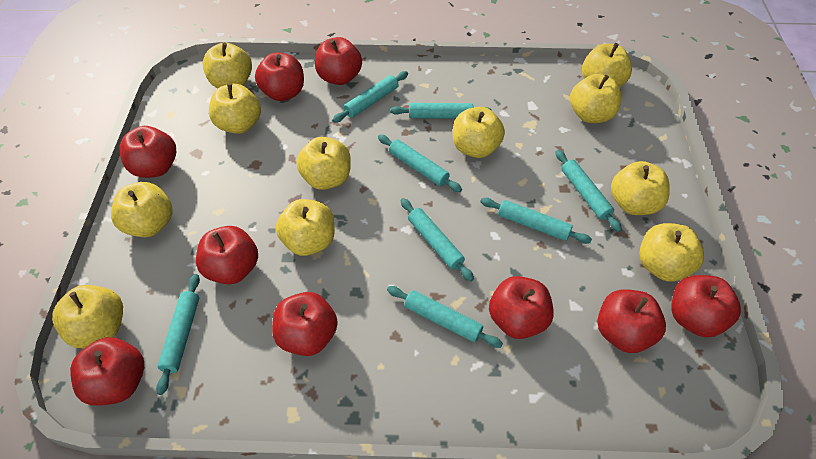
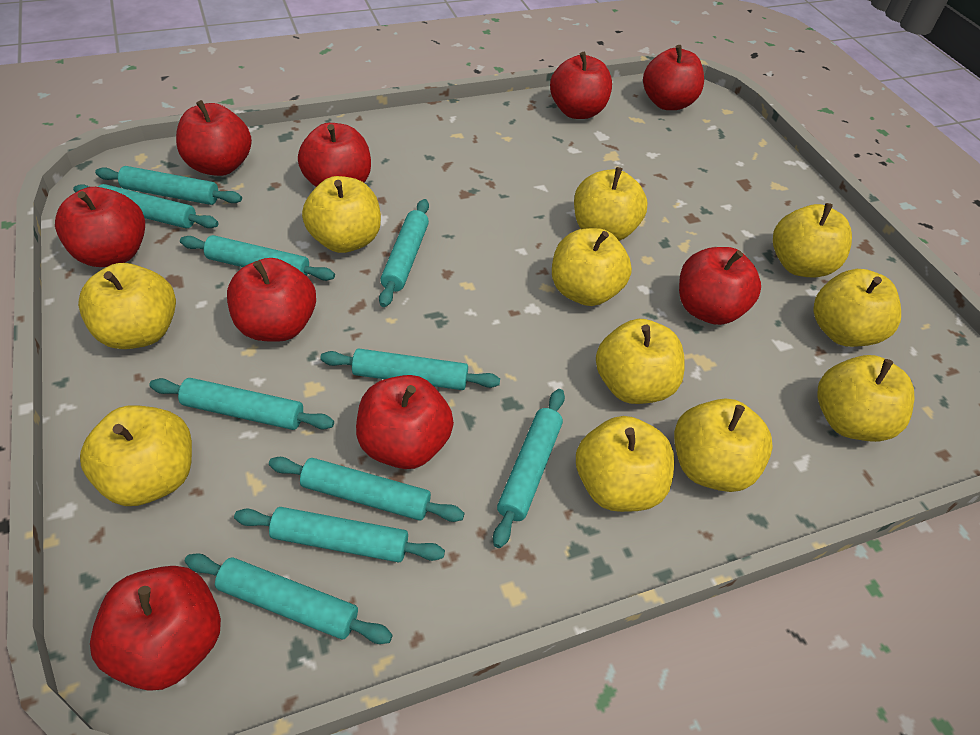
turquoise rolling pin: 8 -> 10

